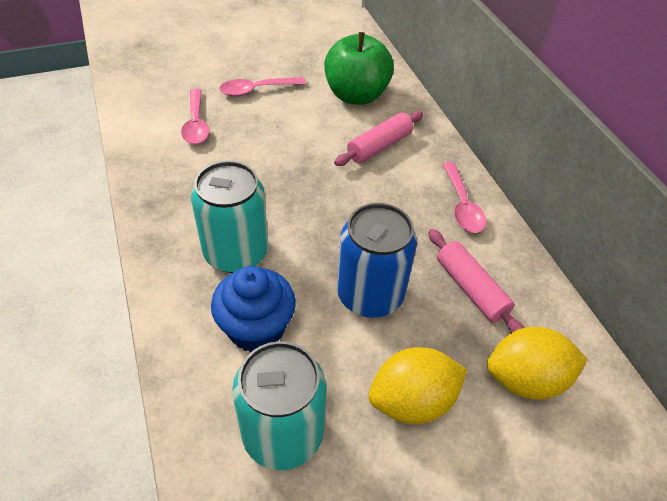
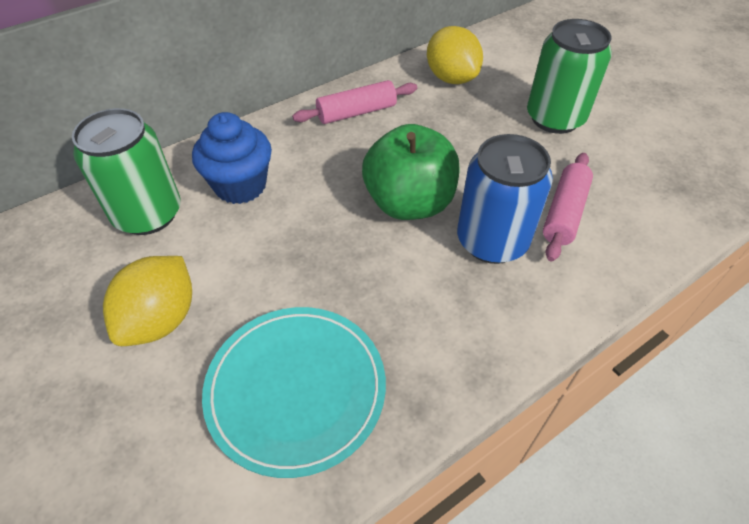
green can: 0 -> 2
pink spoon: 3 -> 0
turquoise can: 2 -> 0
turquoise plate: 0 -> 1

